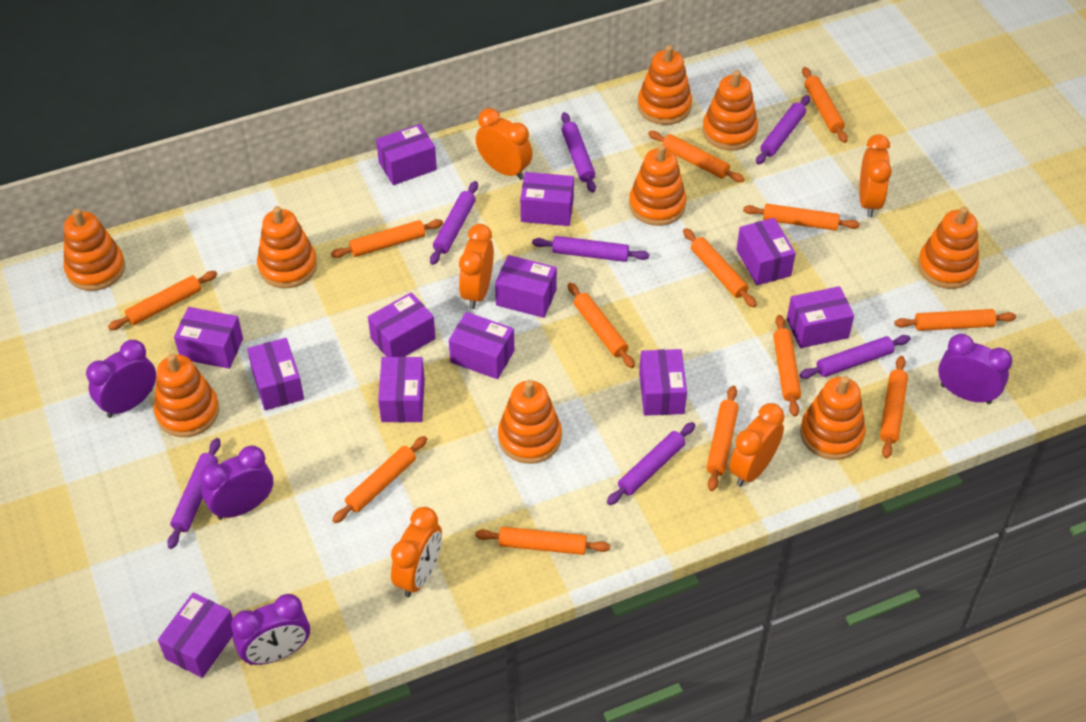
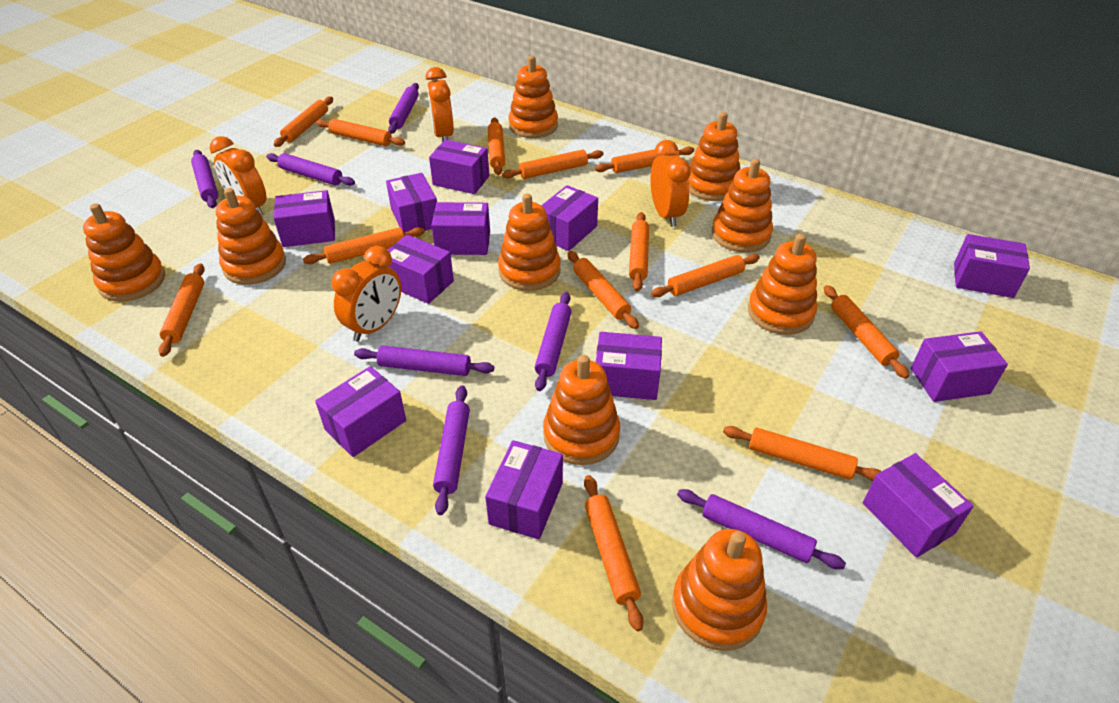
orange clock: 5 -> 4
purple clock: 4 -> 0

